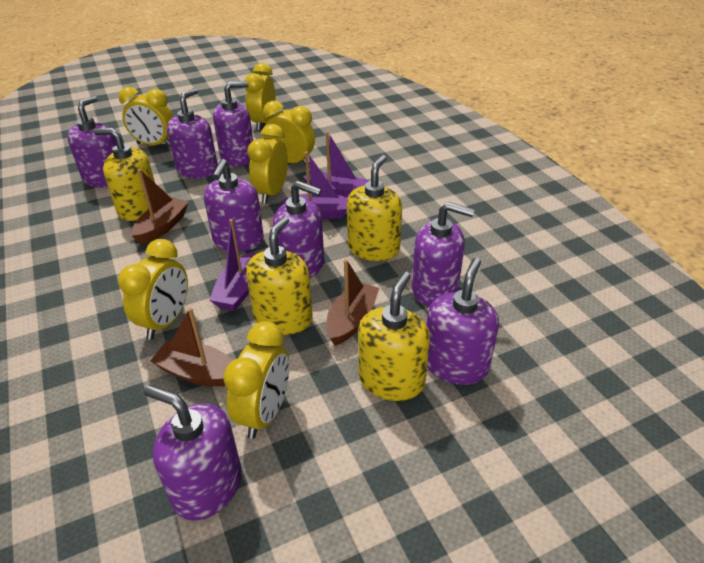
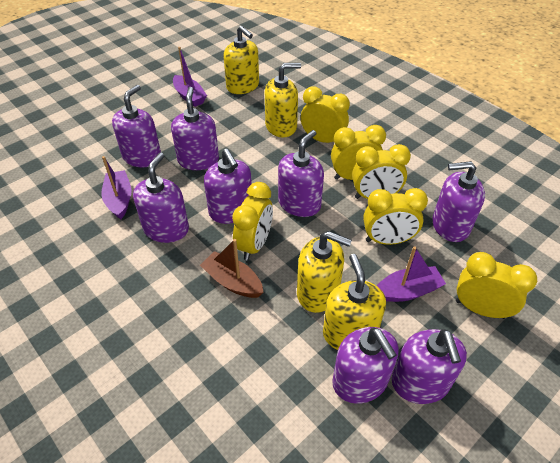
brown boat: 3 -> 1

